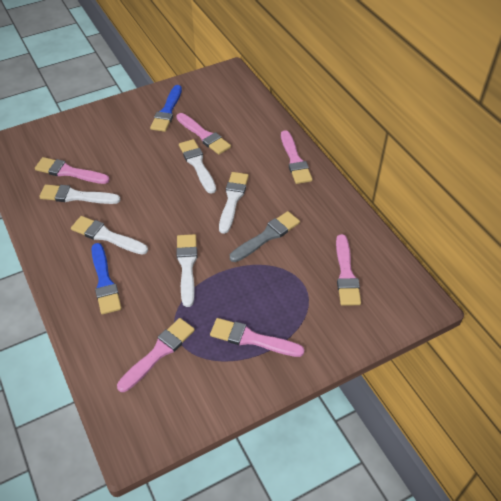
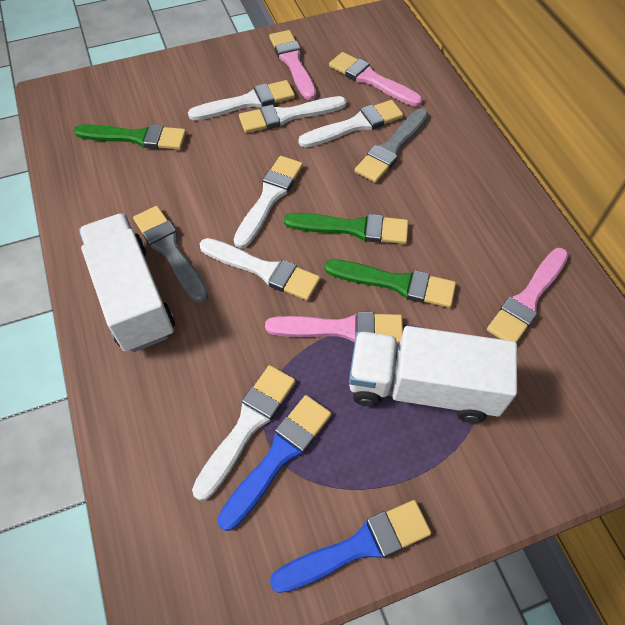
green brush: 0 -> 3
grey brush: 1 -> 2
pink brush: 6 -> 4
white brush: 5 -> 6
white truck: 0 -> 2

